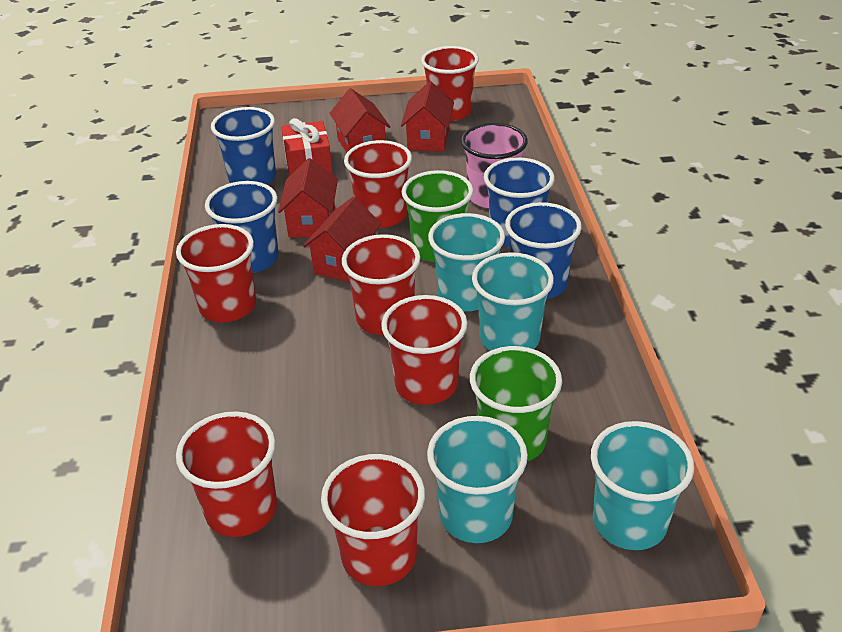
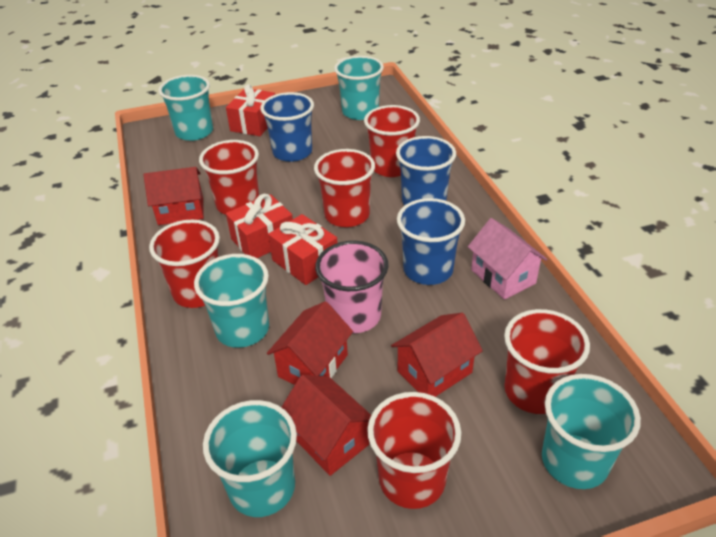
blue cup: 4 -> 3
green cup: 2 -> 0
pink house: 0 -> 1
red cup: 7 -> 6
red gift: 1 -> 3
turquoise cup: 4 -> 5

